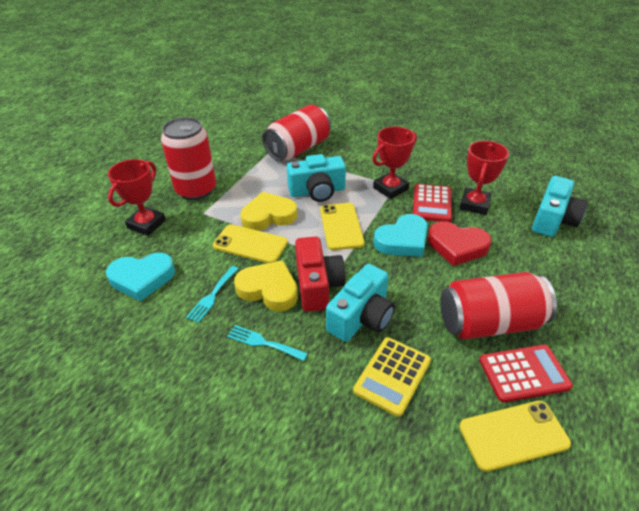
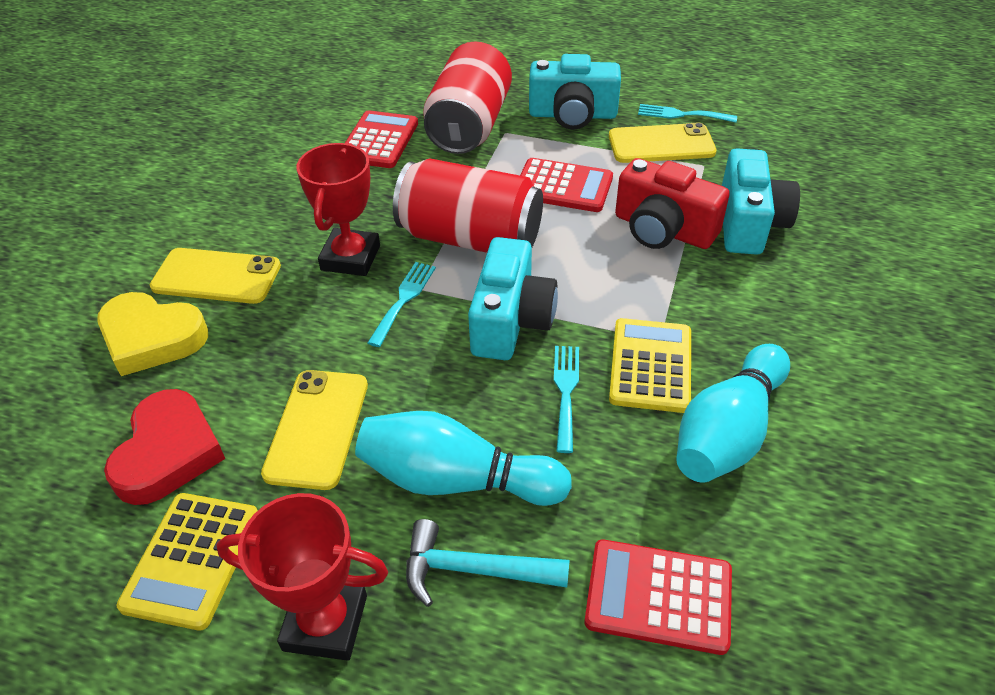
red calculator: 2 -> 3
red can: 3 -> 2
red trophy: 3 -> 2
turquoise bowling pin: 0 -> 2
turquoise fork: 2 -> 3
turquoise hammer: 0 -> 1
turquoise heart: 2 -> 0
yellow calculator: 1 -> 2
yellow heart: 2 -> 1

